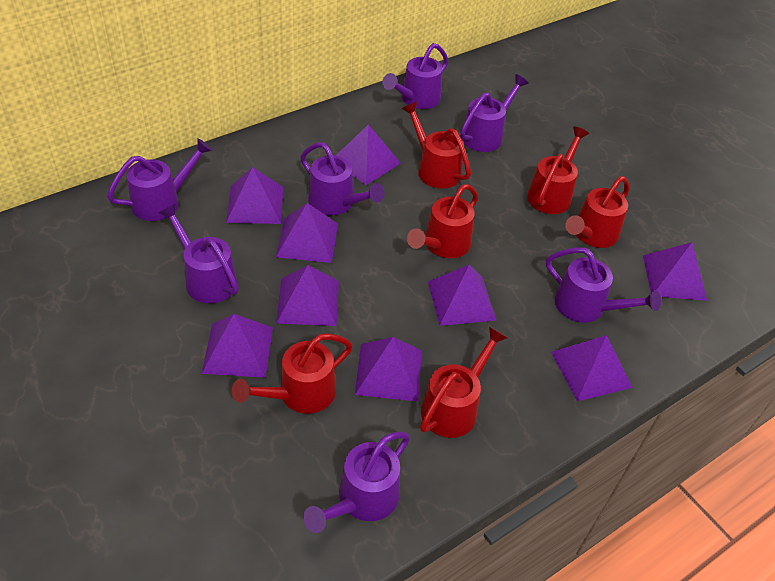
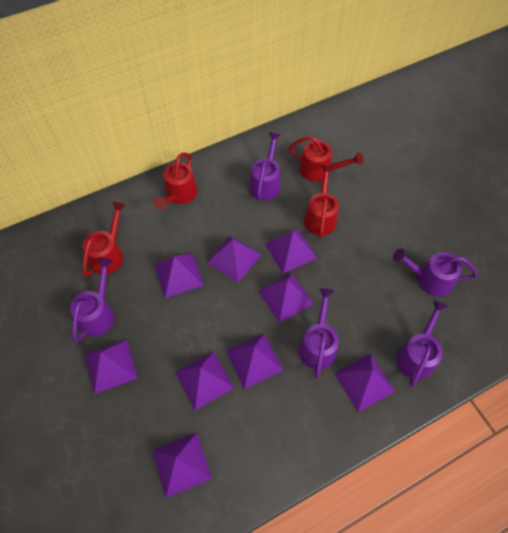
purple watering can: 7 -> 5
red watering can: 6 -> 4

